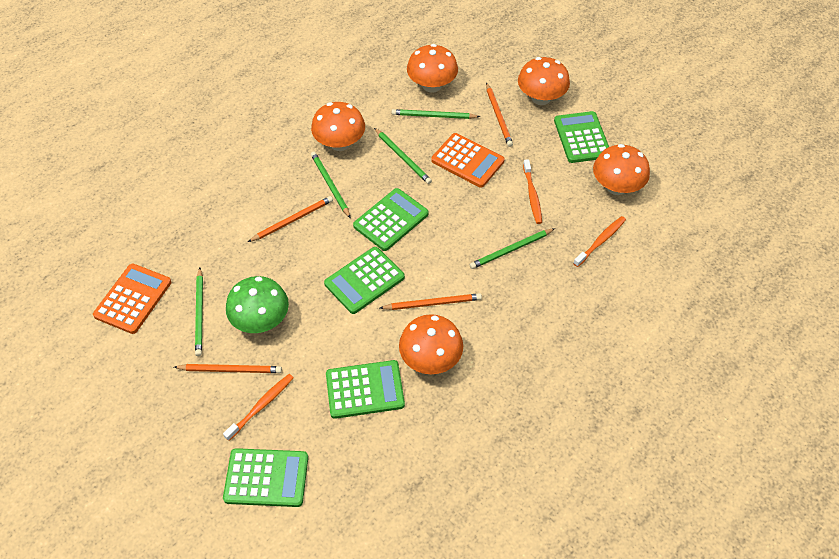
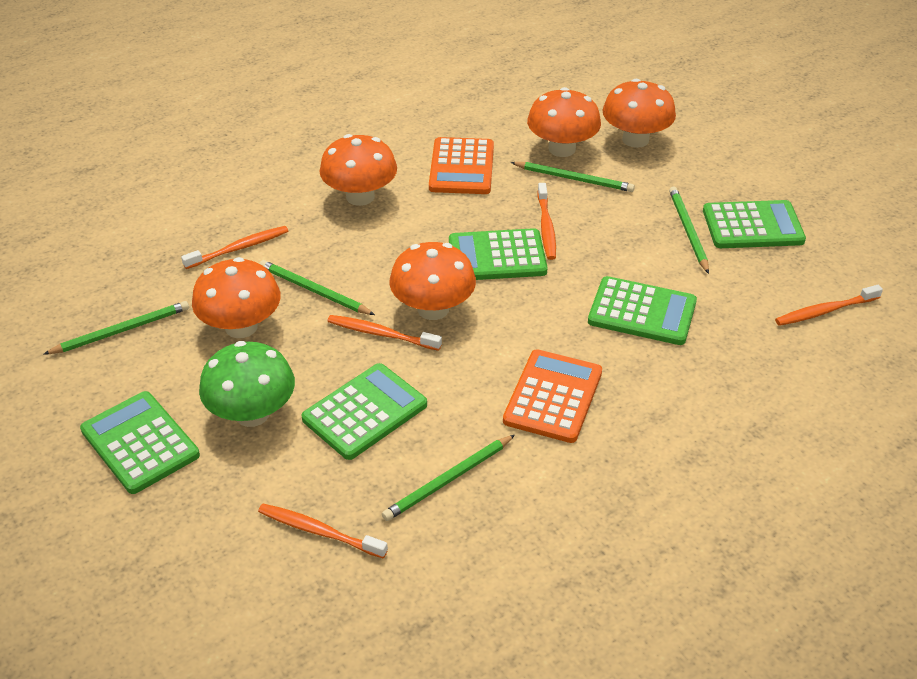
orange pencil: 4 -> 0
orange toothbrush: 3 -> 5

